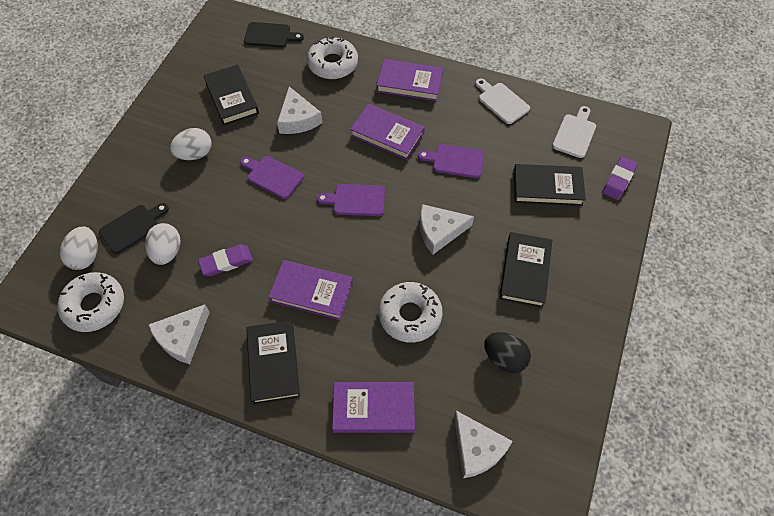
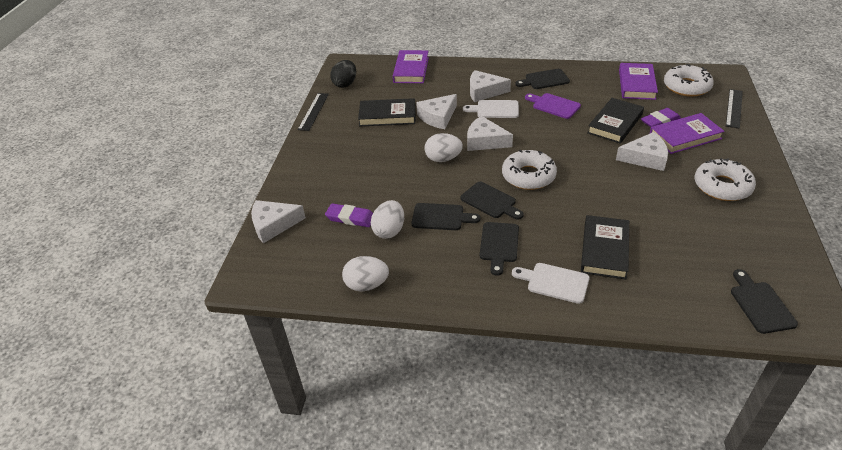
black book: 4 -> 3
black cutting board: 2 -> 5
black ruler: 0 -> 2
purple book: 4 -> 3
purple cutting board: 3 -> 1
white cheese: 4 -> 5

